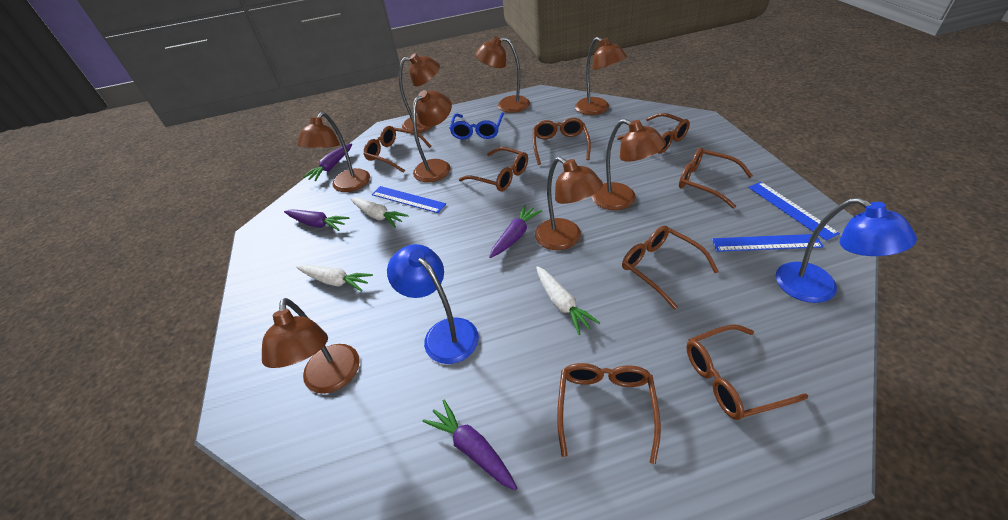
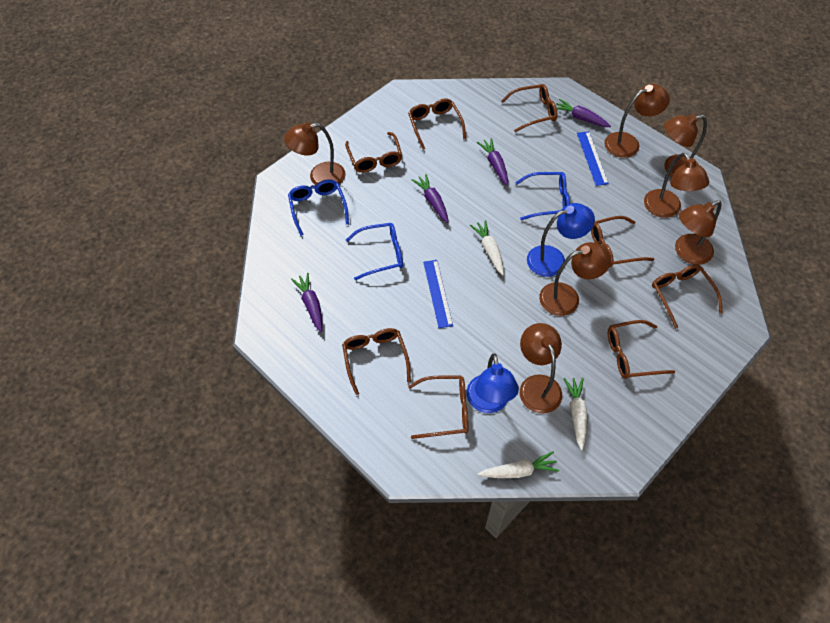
blue glasses: 1 -> 3
blue ruler: 3 -> 2
brown lamp: 8 -> 7

